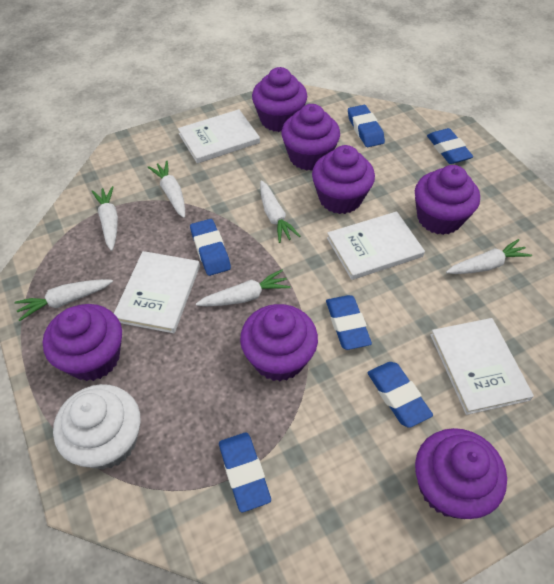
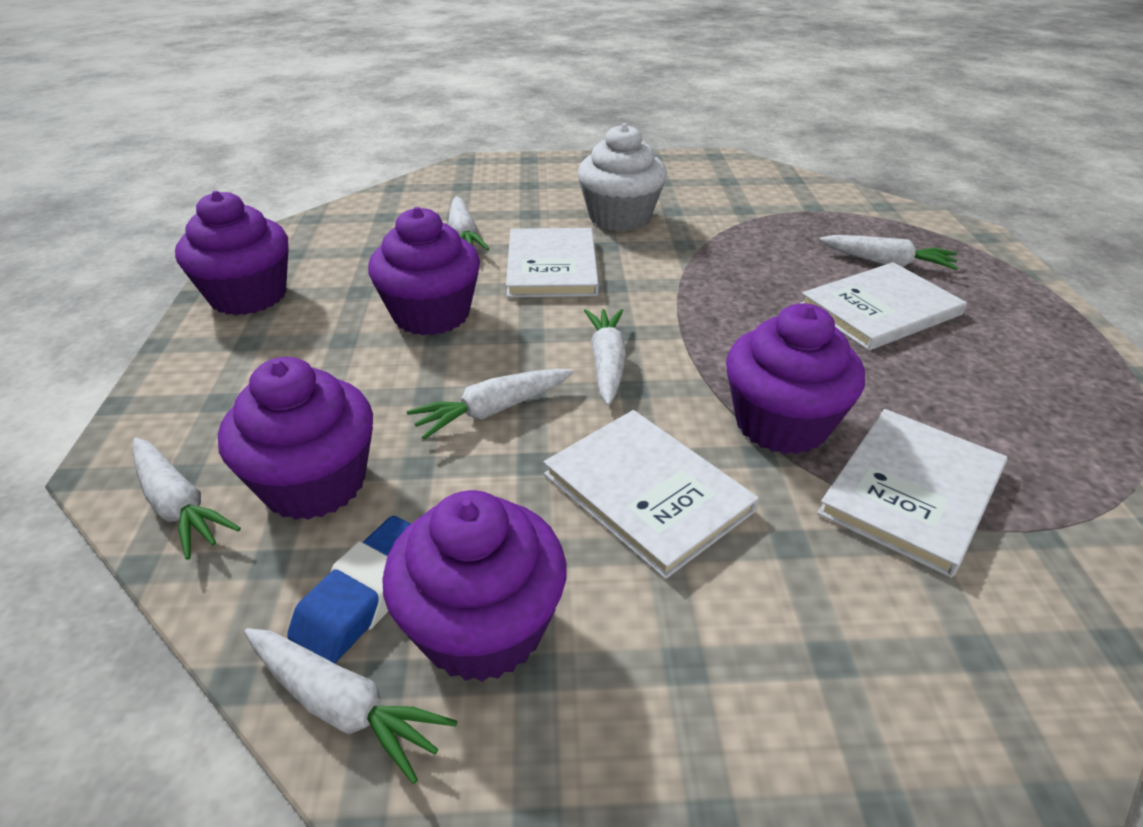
blue eraser: 6 -> 1
purple cupcake: 7 -> 5

